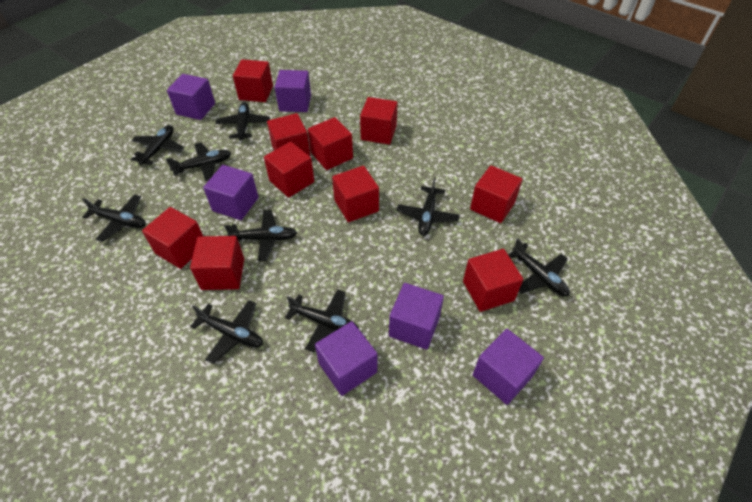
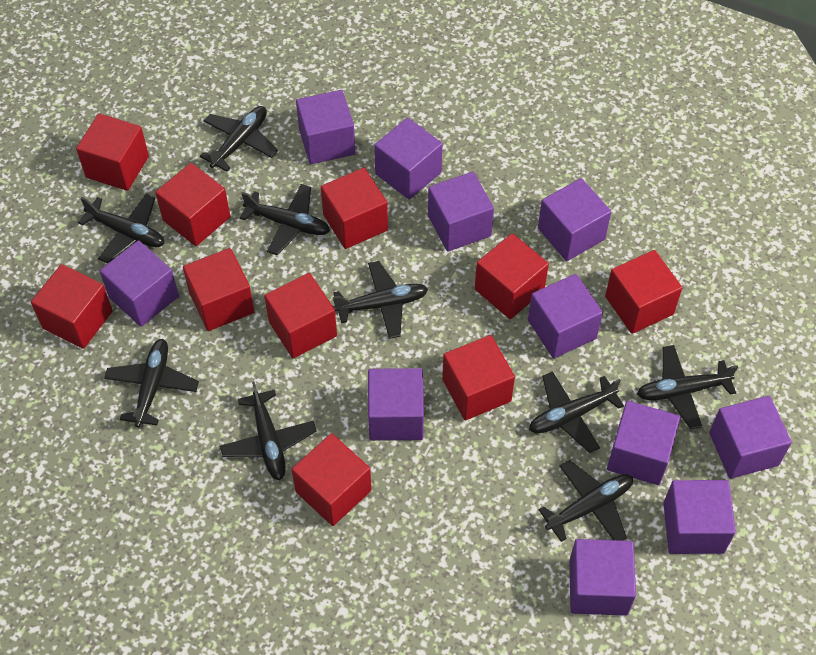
purple cube: 6 -> 11

